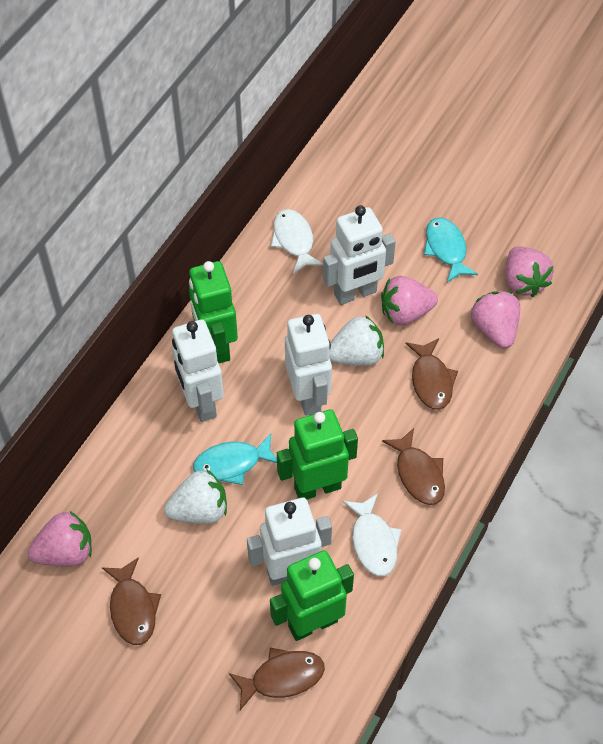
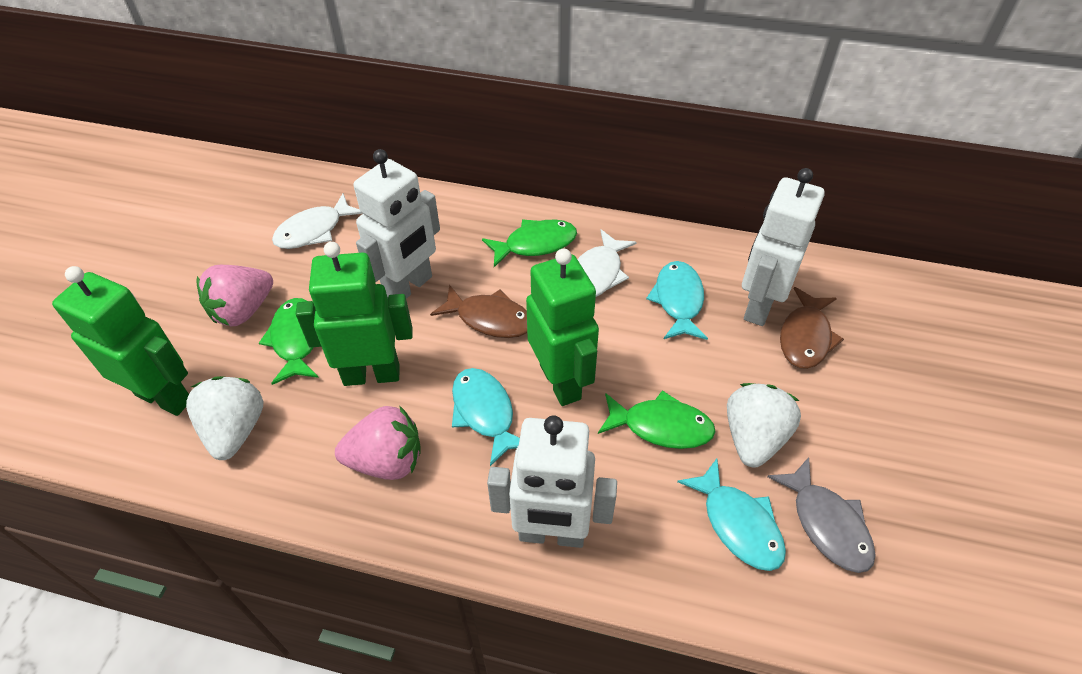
brown fish: 4 -> 2
green fish: 0 -> 3
grey fish: 0 -> 1
pink strawberry: 4 -> 2
turquoise fish: 2 -> 3
white robot: 4 -> 3

